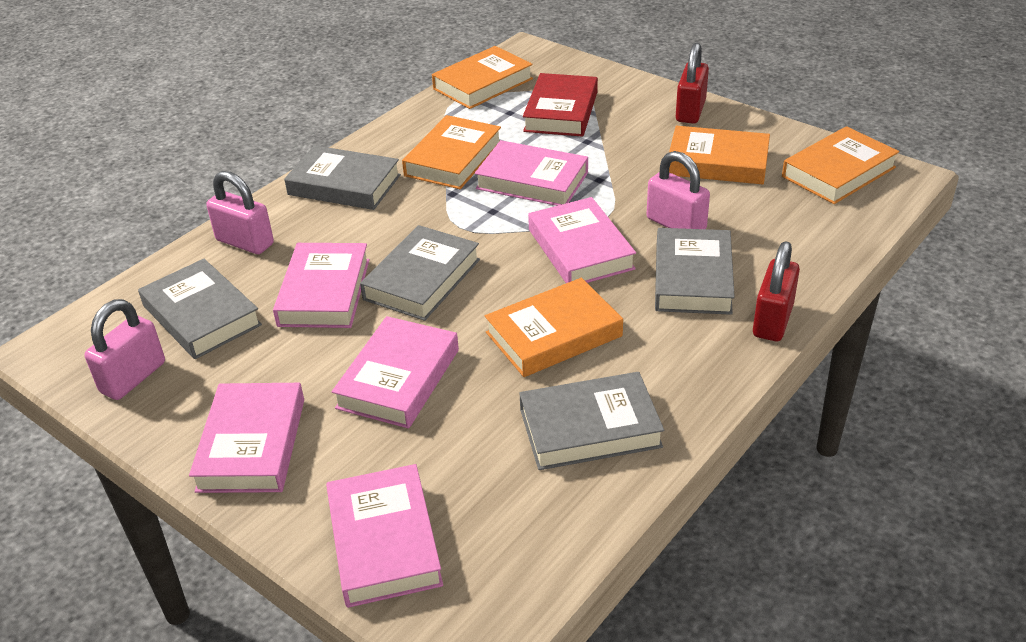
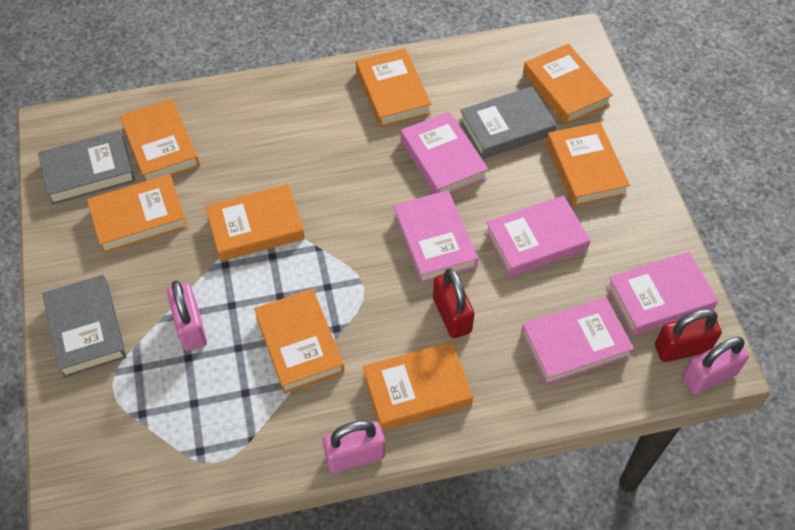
grey book: 5 -> 3
orange book: 5 -> 8
pink book: 6 -> 5
red book: 1 -> 0

